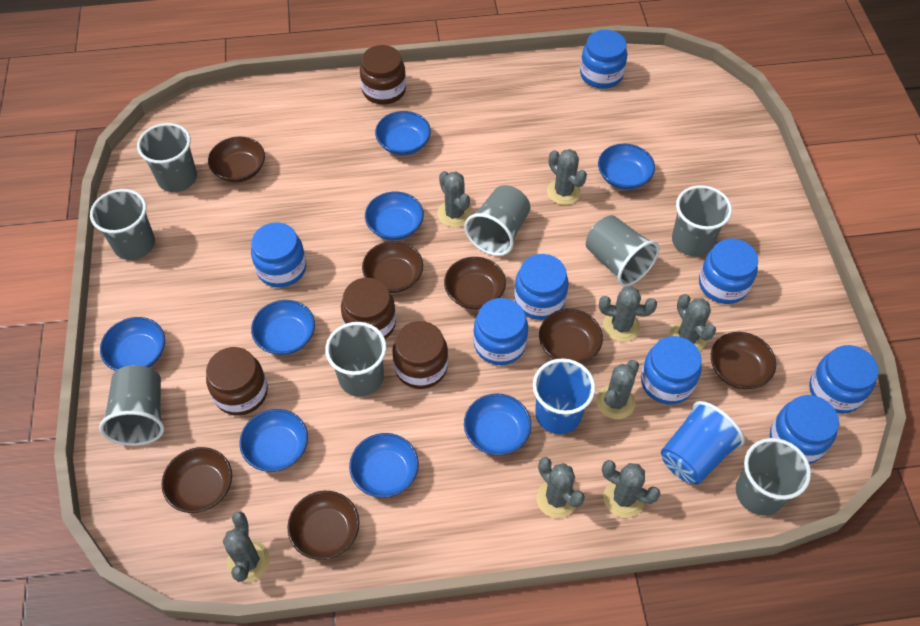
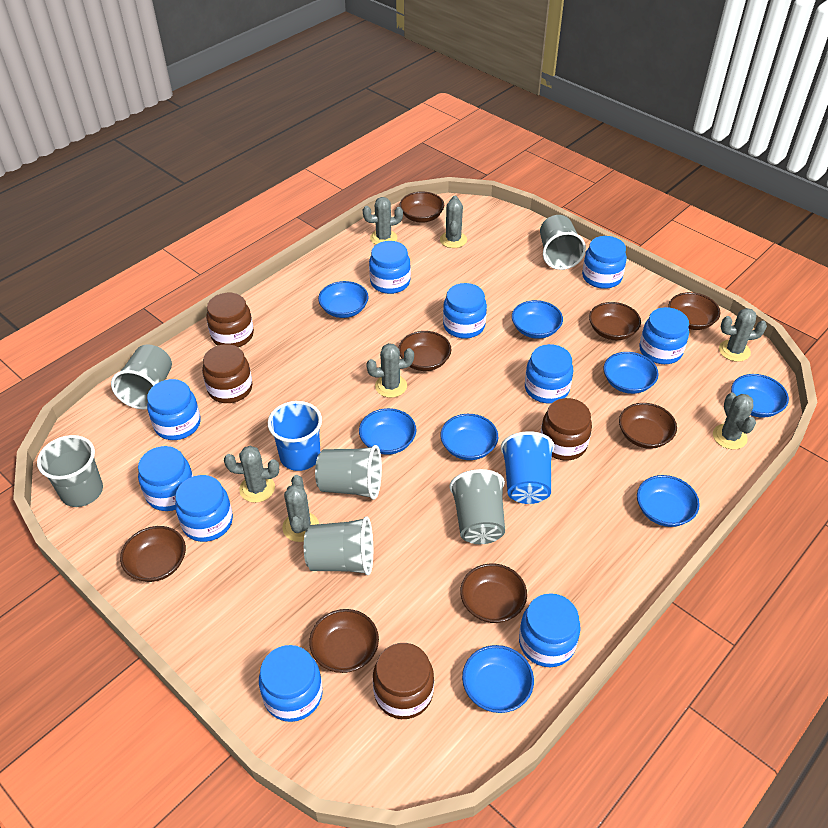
blue jar: 8 -> 10
brown bowl: 7 -> 8
grey cactus: 8 -> 7
grey cup: 8 -> 6

